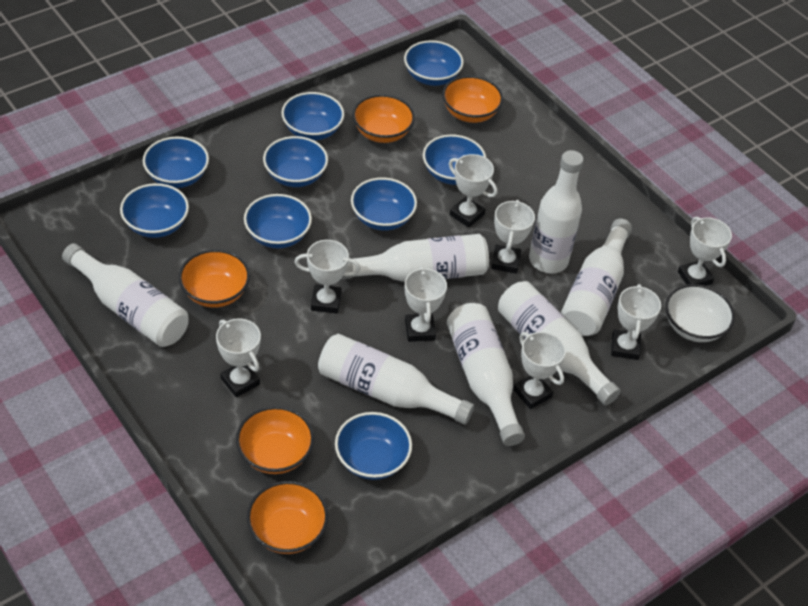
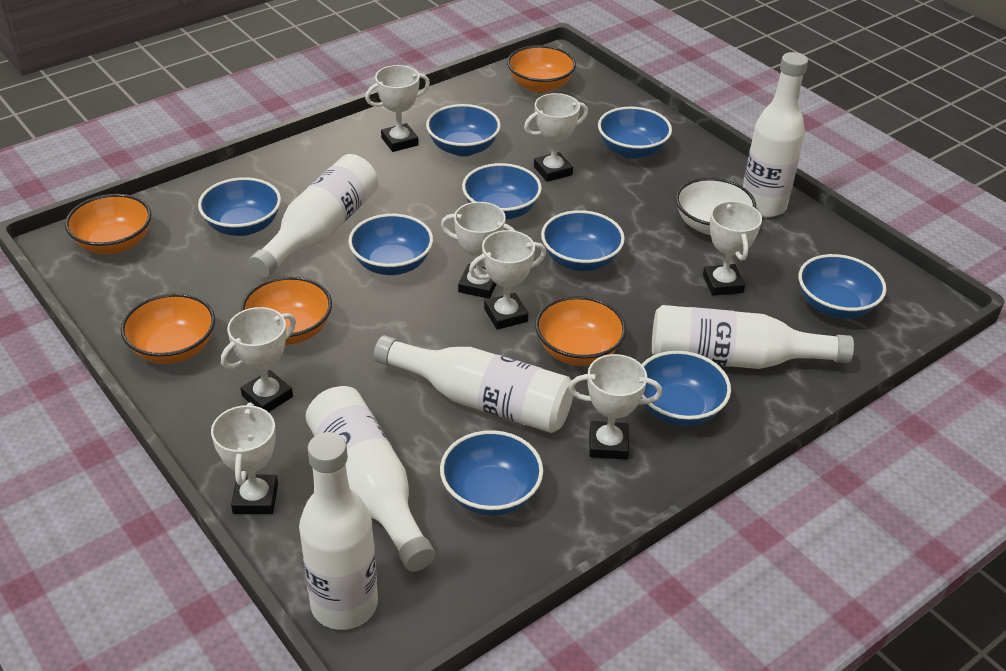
white bottle: 7 -> 6

